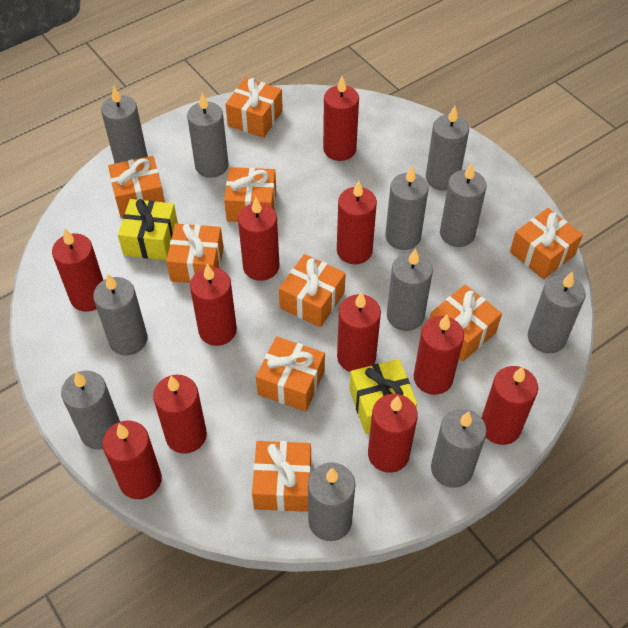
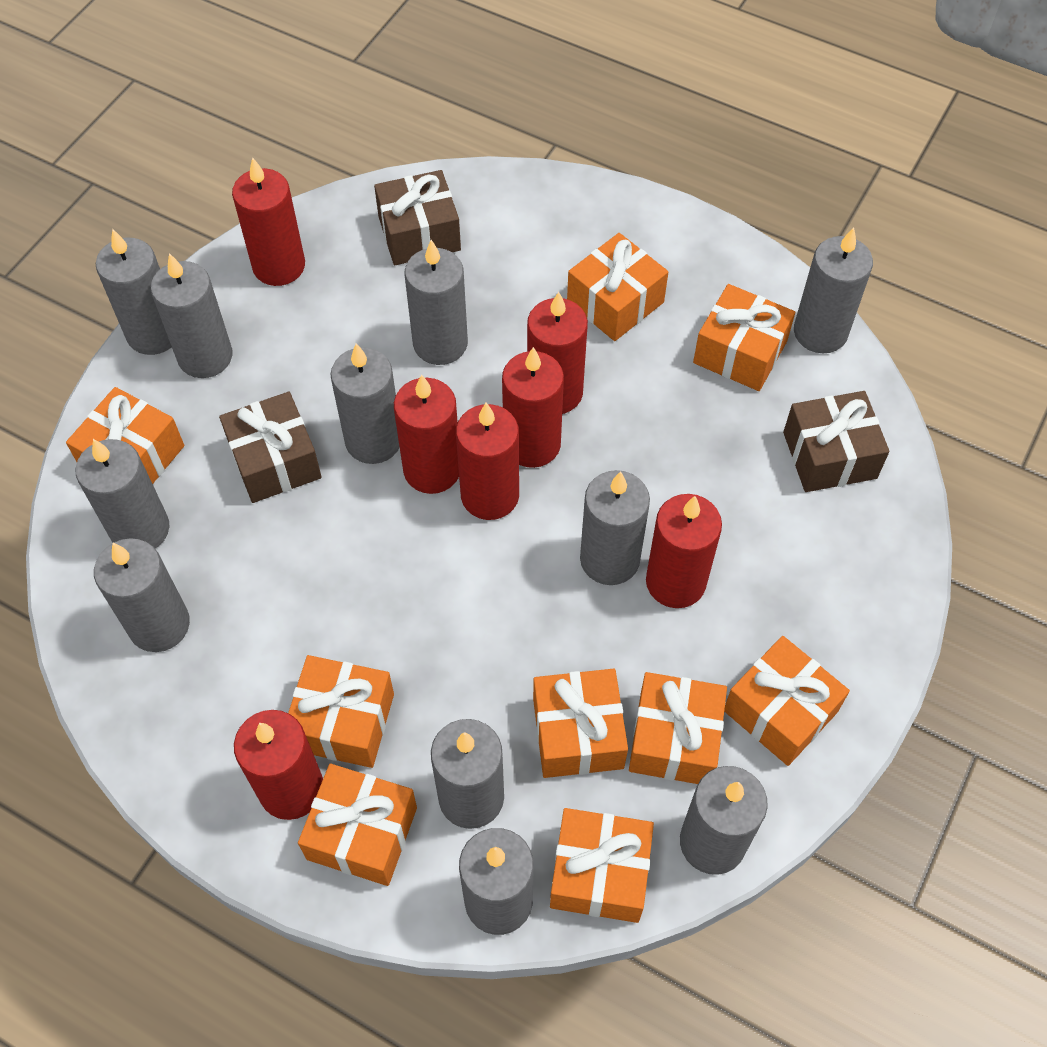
brown gift: 0 -> 3
red candle: 11 -> 7
yellow gift: 2 -> 0

